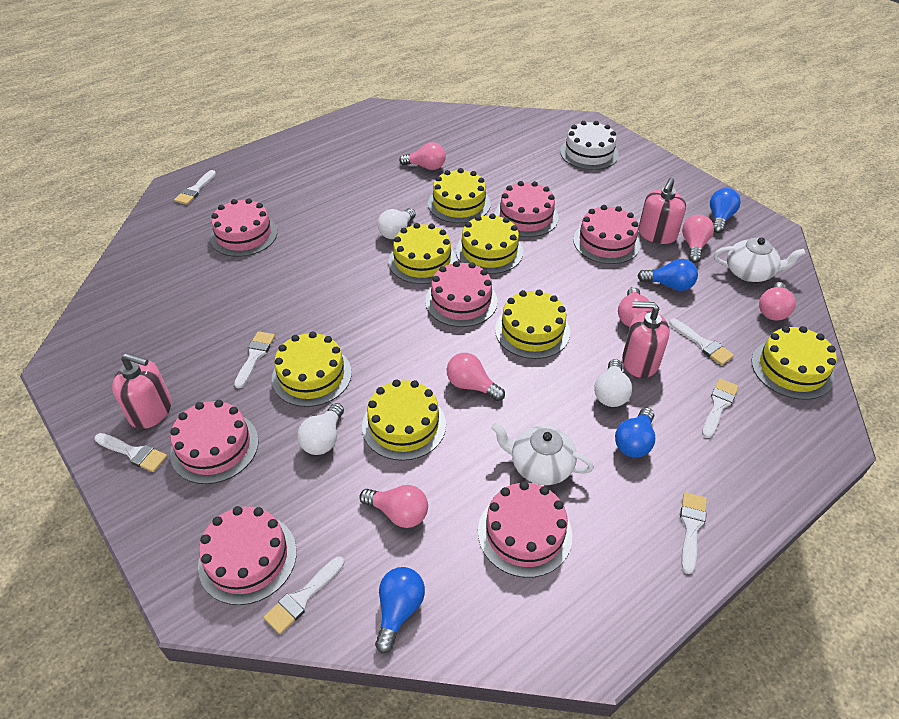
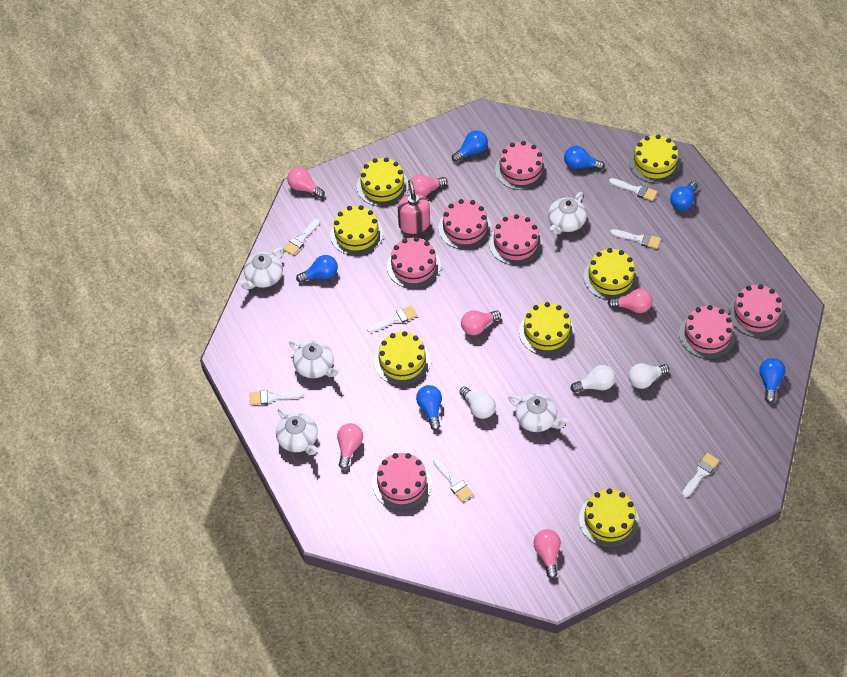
blue light bulb: 4 -> 6
pink soap dispenser: 3 -> 1
white cake: 1 -> 0
white teapot: 2 -> 5

